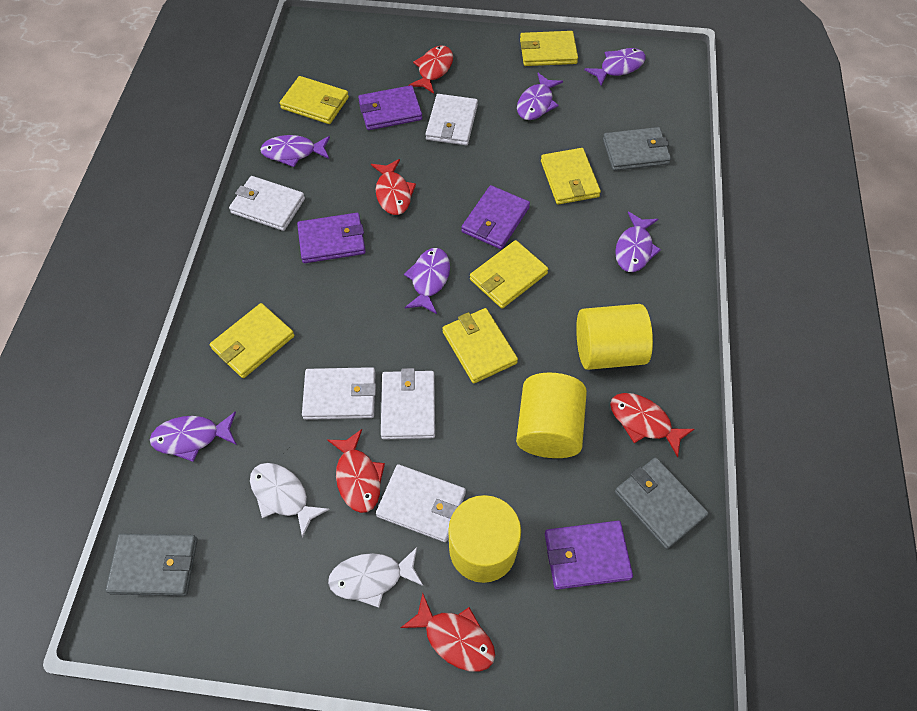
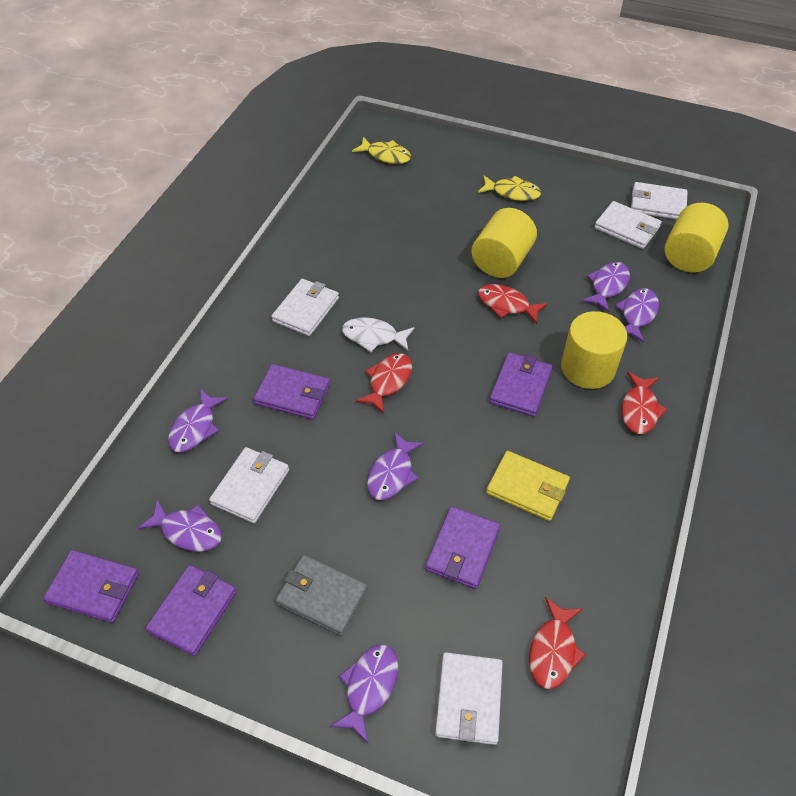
grey wallet: 3 -> 1
purple wallet: 4 -> 5
red fish: 5 -> 4
white fish: 2 -> 1
yellow fish: 0 -> 2
yellow wallet: 6 -> 1

